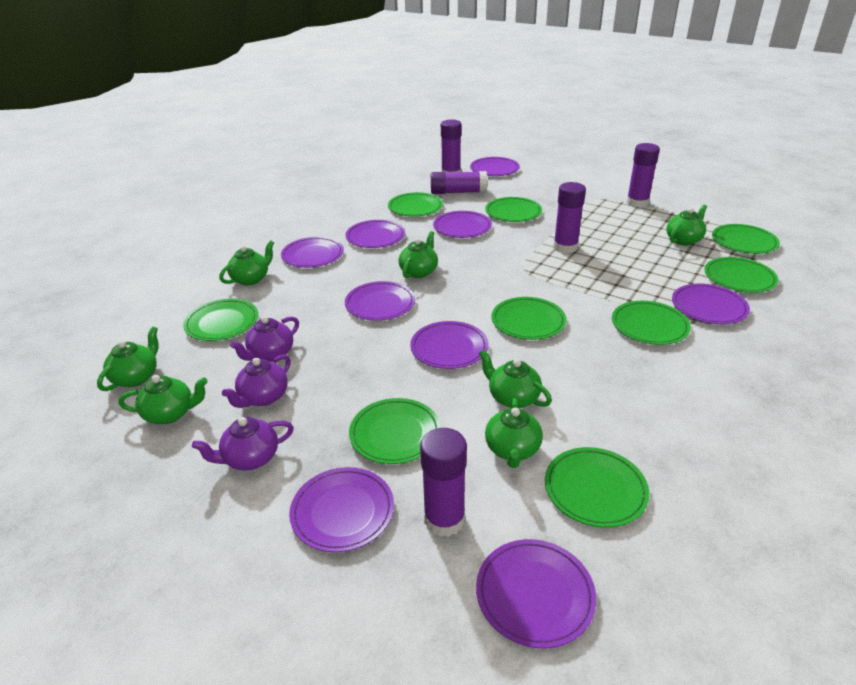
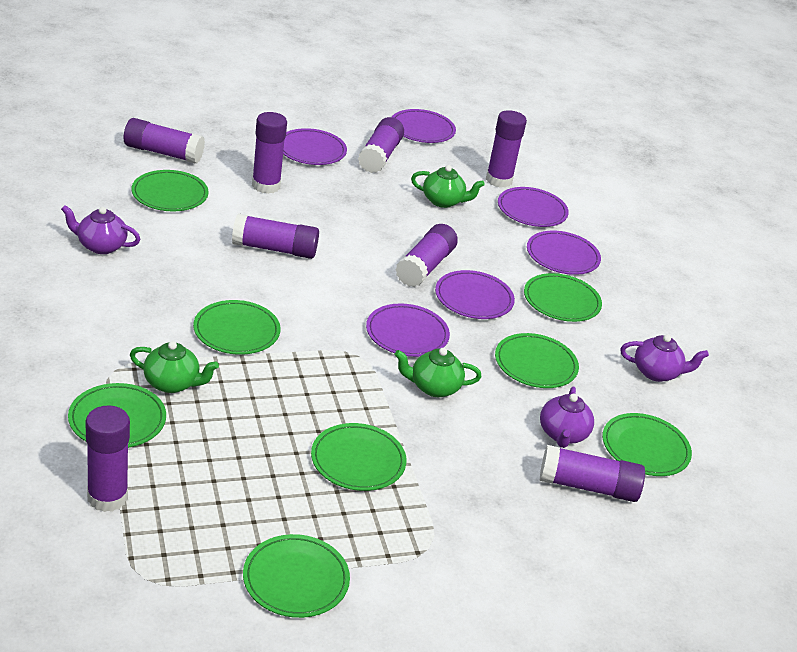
green plate: 9 -> 8
green teapot: 7 -> 3
purple glue stick: 5 -> 8
purple plate: 9 -> 6

